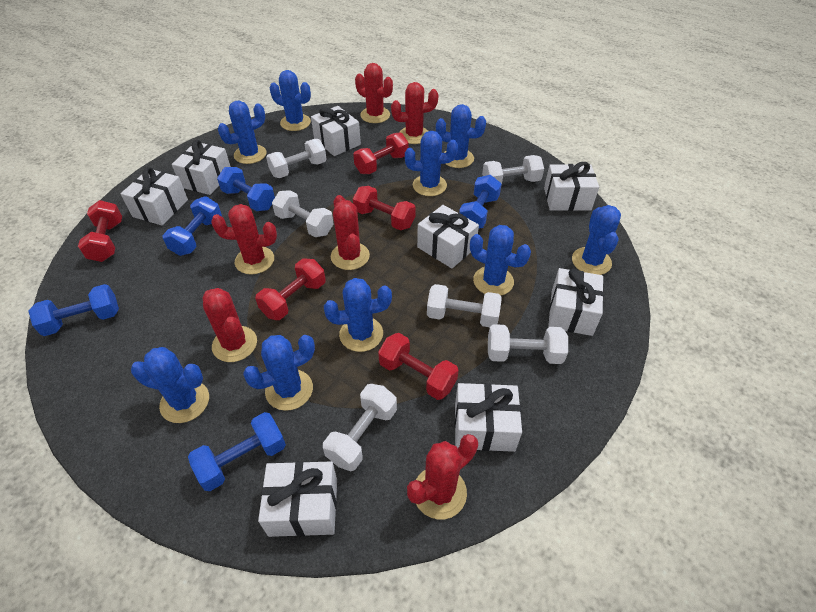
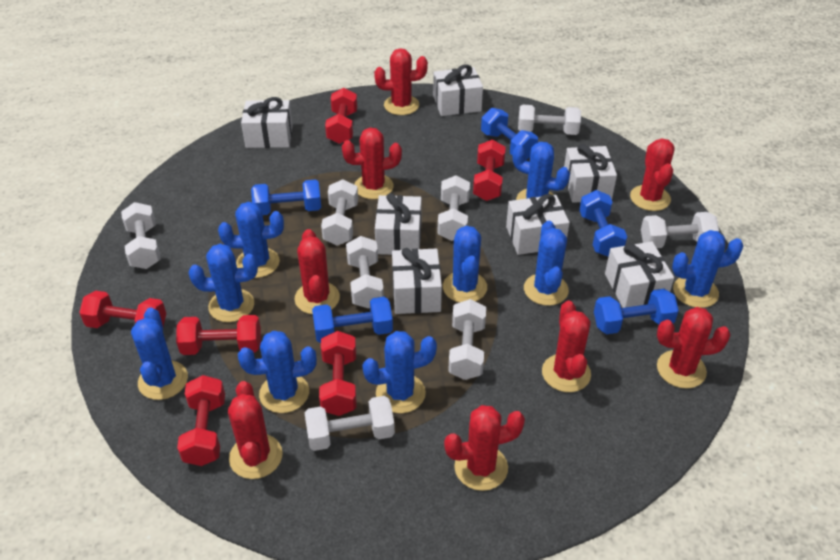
red cactus: 6 -> 8
red dumbbell: 5 -> 6
white dumbbell: 6 -> 8
white gift: 8 -> 7

